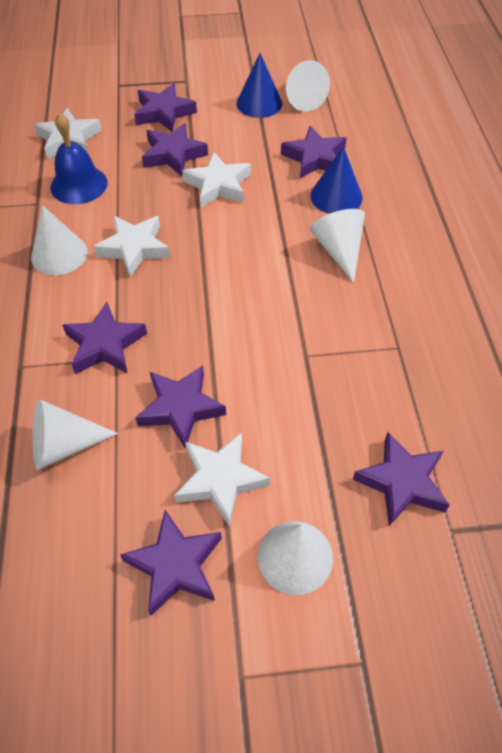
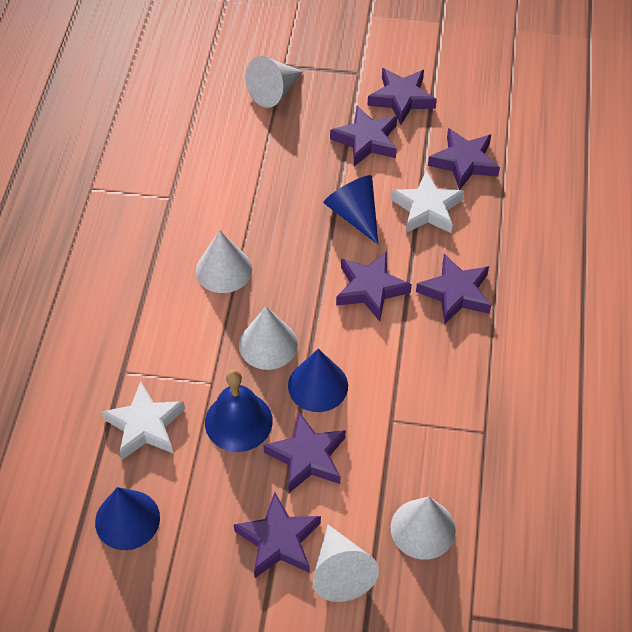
blue cone: 2 -> 3
white star: 4 -> 2

